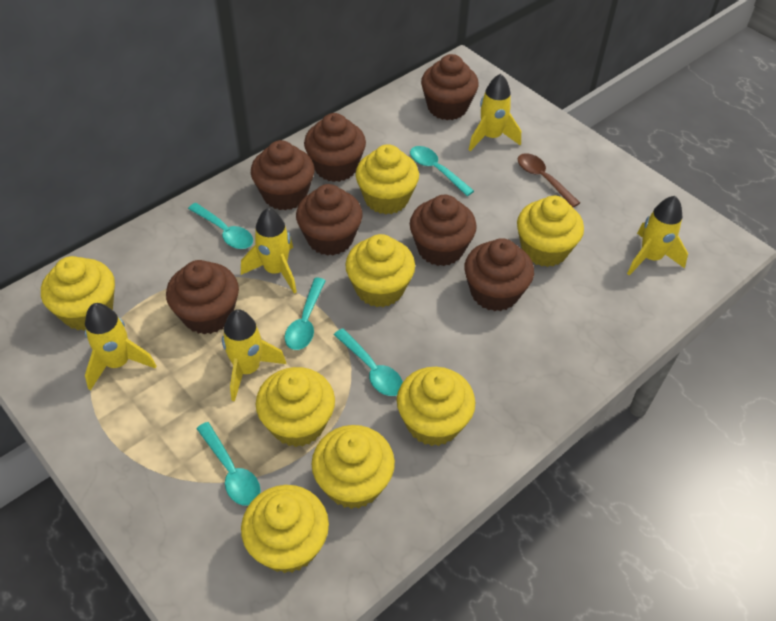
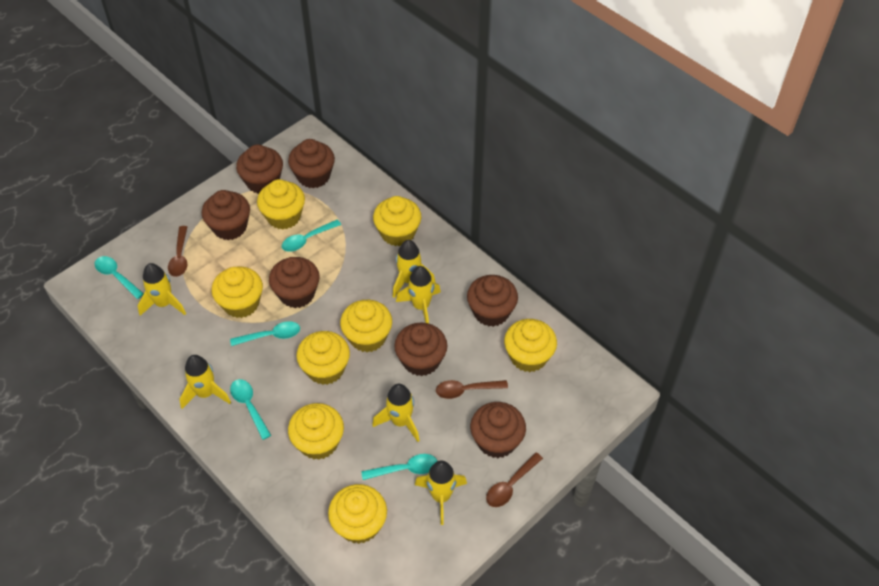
brown spoon: 1 -> 3
yellow rocket: 5 -> 6

